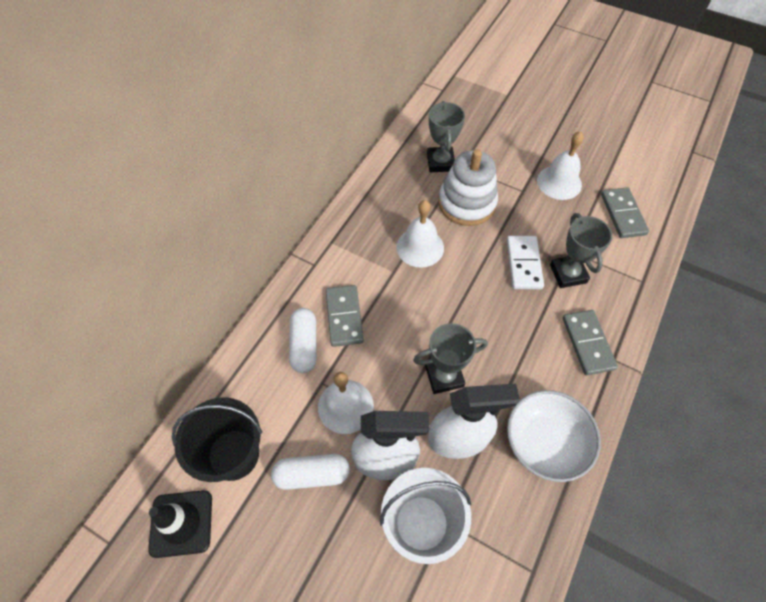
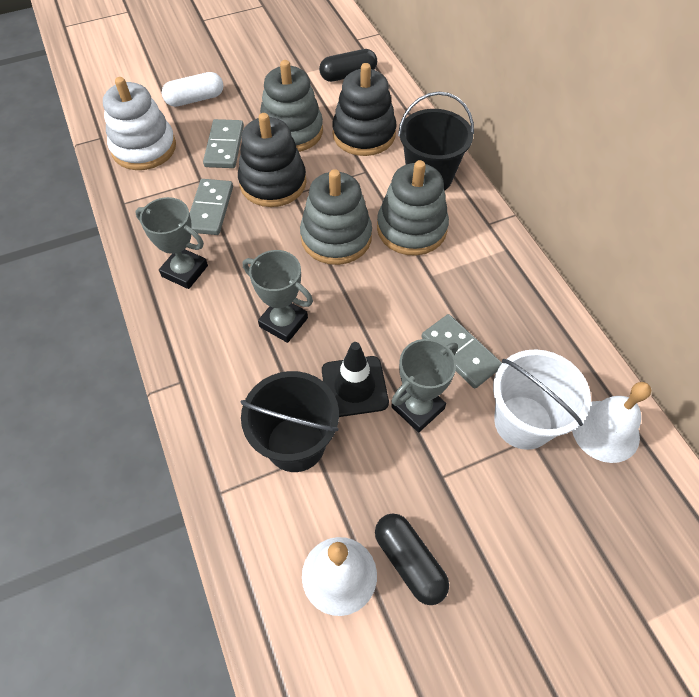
black bucket: 1 -> 2
black capsule: 0 -> 2
black stacking toy: 0 -> 2
grey stacking toy: 0 -> 3
white bell: 3 -> 2
white bowl: 1 -> 0
white capsule: 2 -> 1
white domino: 1 -> 0
white spray bottle: 2 -> 0

